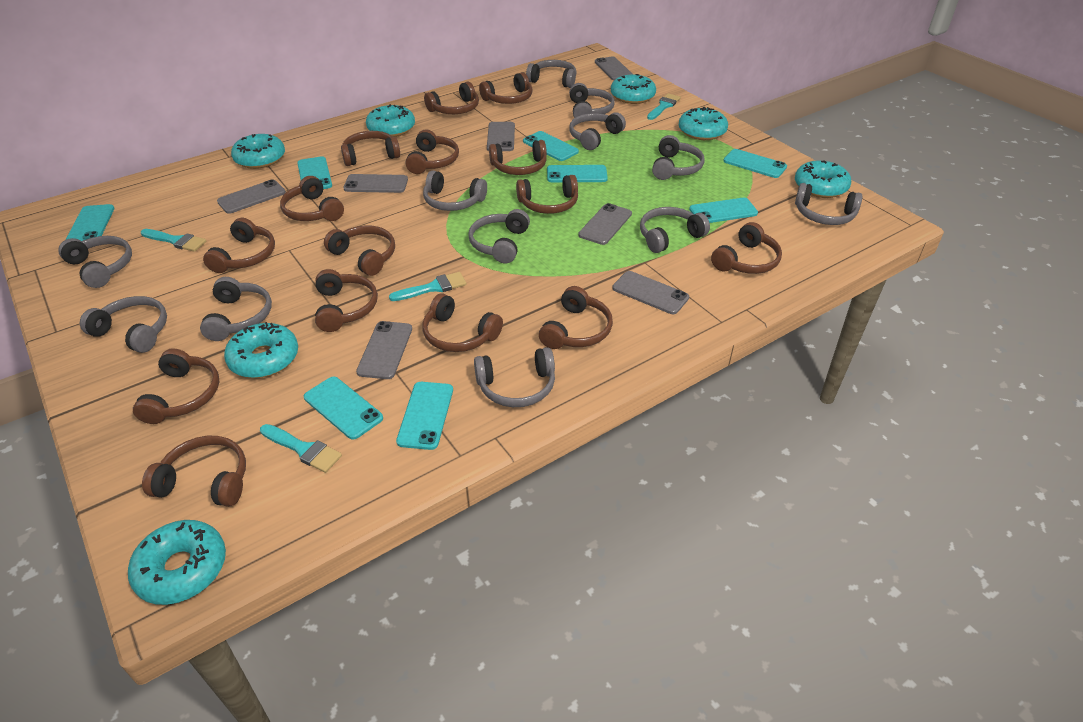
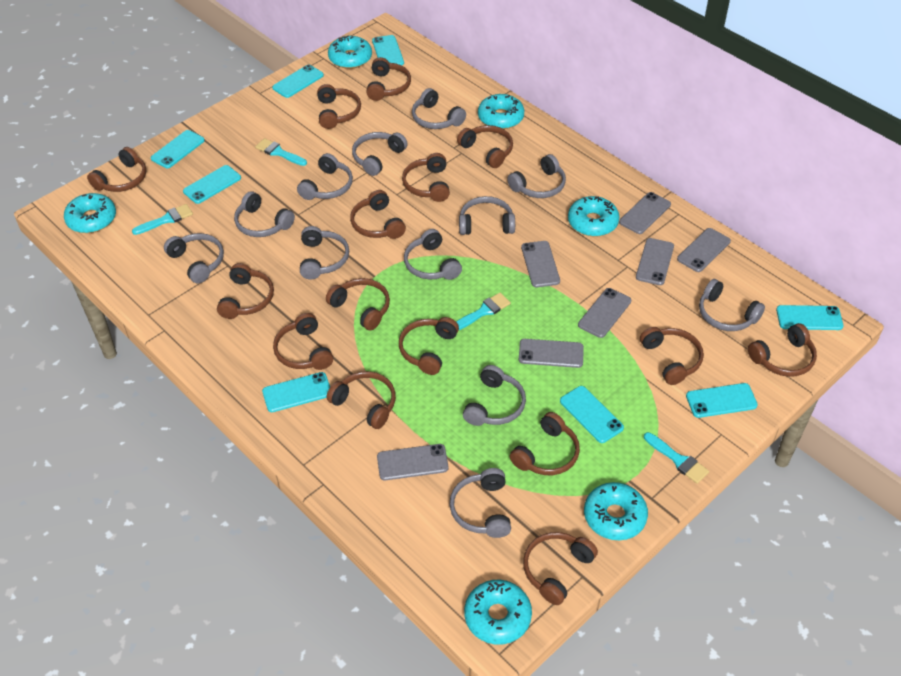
turquoise donut: 7 -> 6

